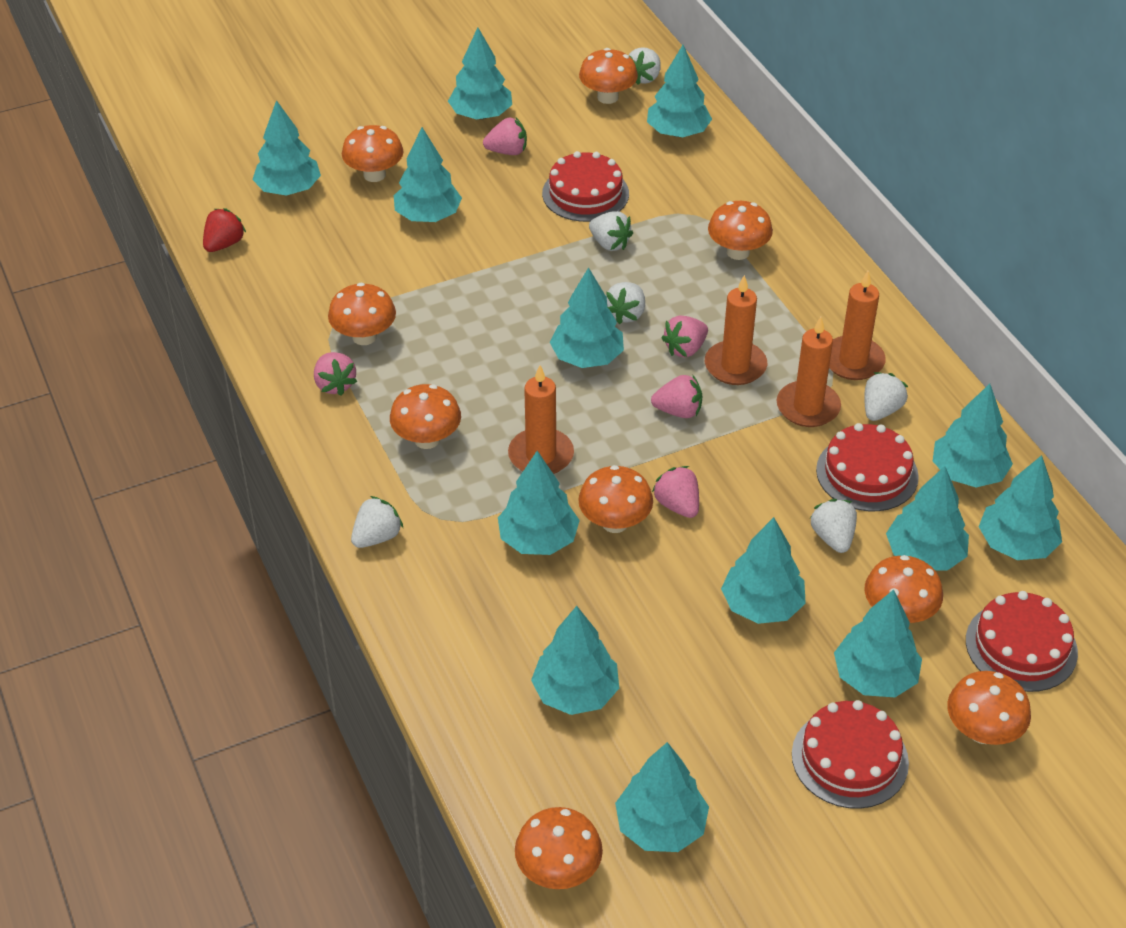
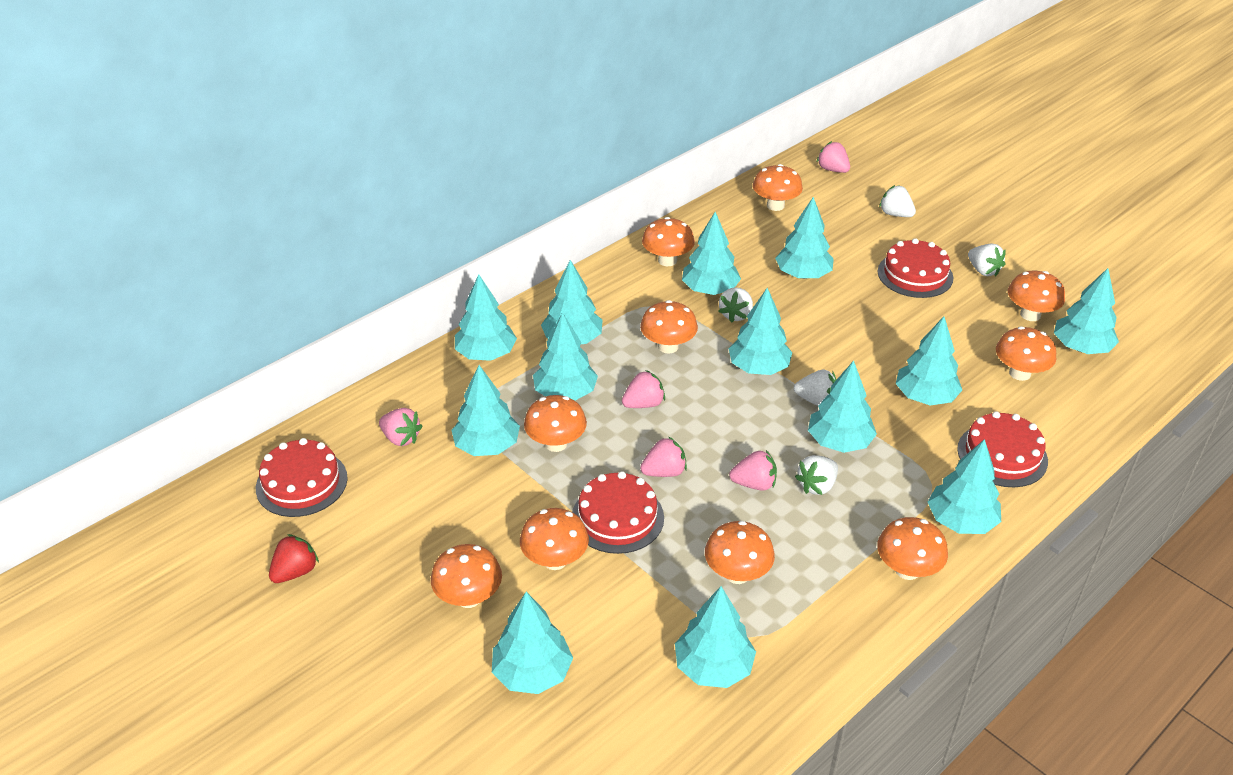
orange candle: 4 -> 0
orange mushroom: 9 -> 10
white strawberry: 6 -> 5

